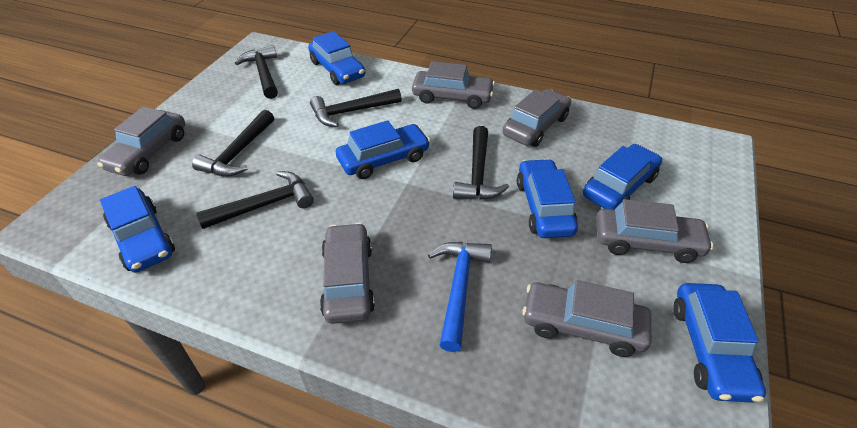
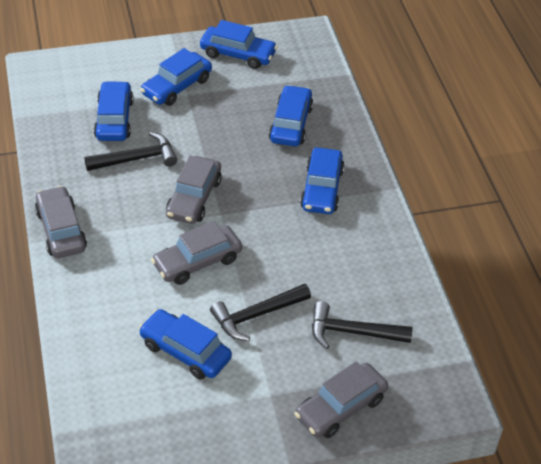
black hammer: 5 -> 3
blue hammer: 1 -> 0
grey car: 6 -> 4

